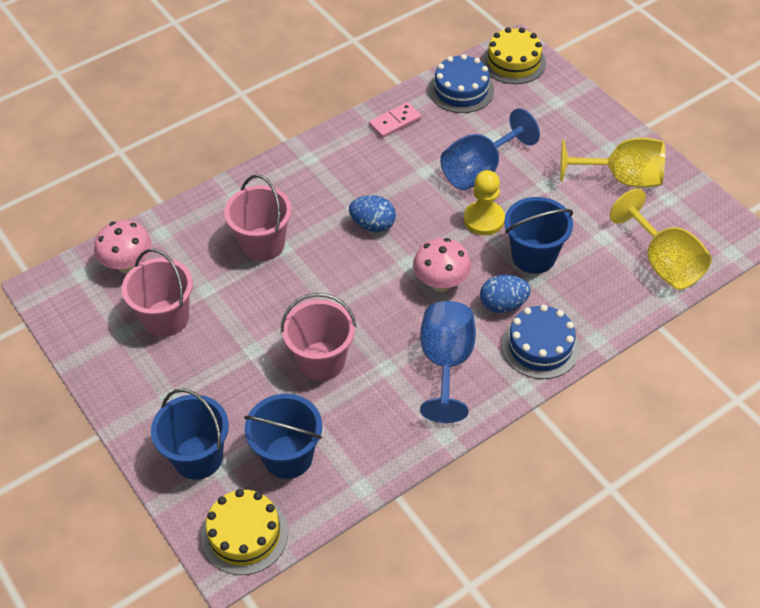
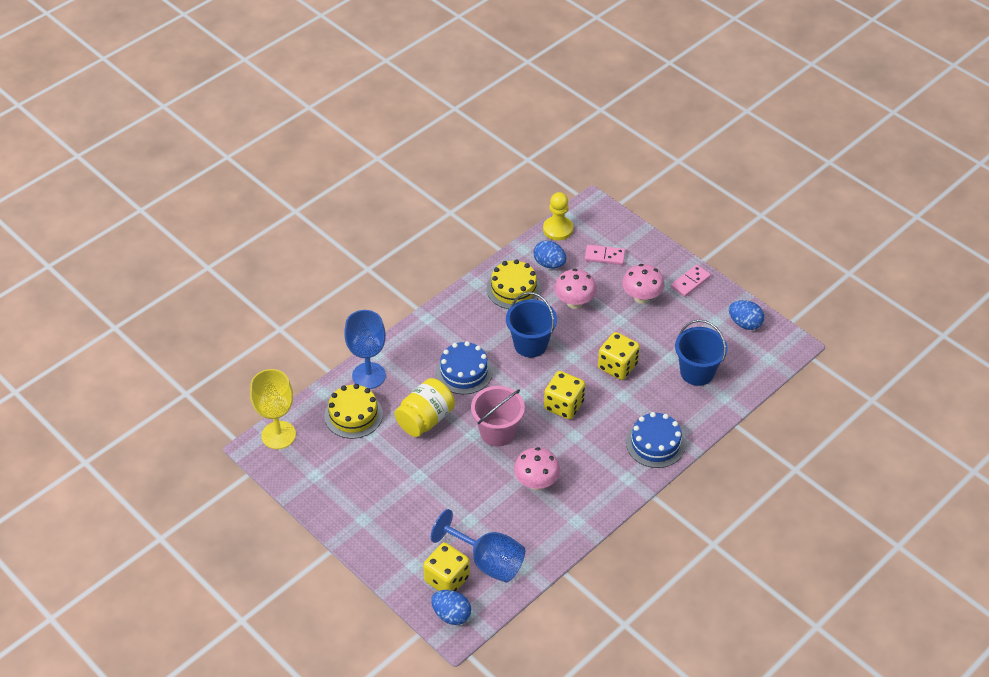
blue bucket: 3 -> 2
blue egg: 2 -> 3
pink bucket: 3 -> 1
pink domino: 1 -> 2
pink mushroom: 2 -> 3
yellow dice: 0 -> 3
yellow goblet: 2 -> 1
yellow jar: 0 -> 1

